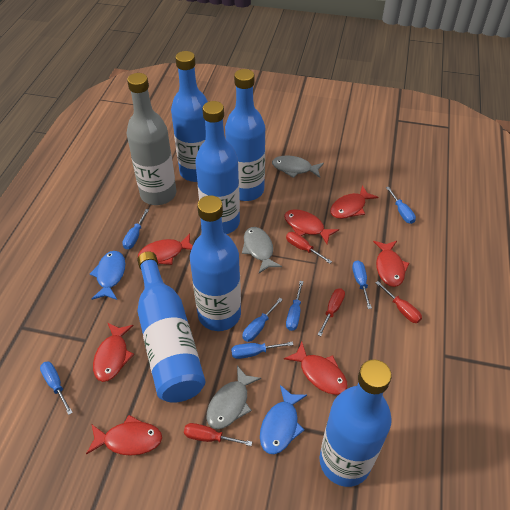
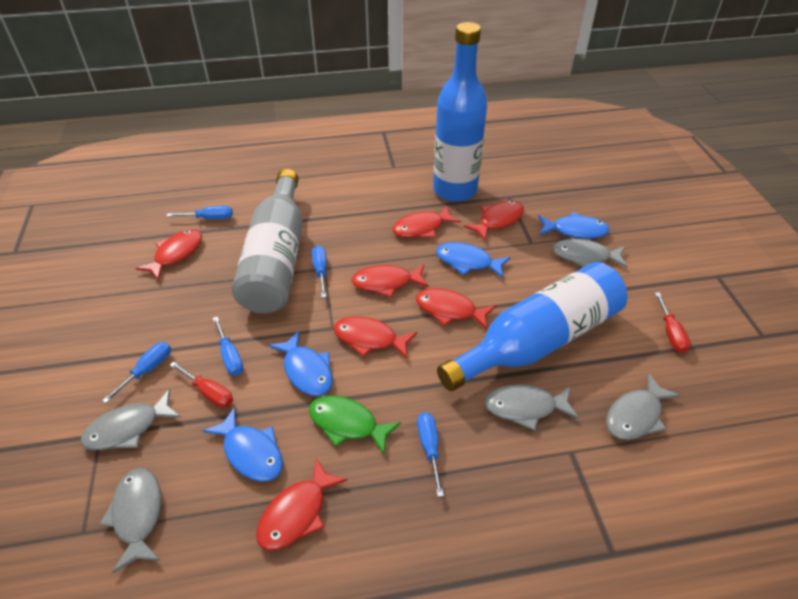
blue bottle: 6 -> 2
blue fish: 2 -> 4
blue screwdriver: 7 -> 5
green fish: 0 -> 1
grey fish: 3 -> 5
red screwdriver: 4 -> 2

